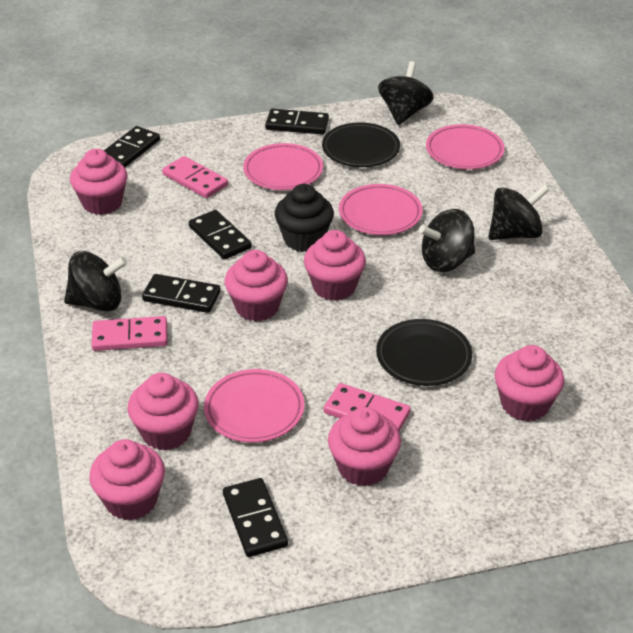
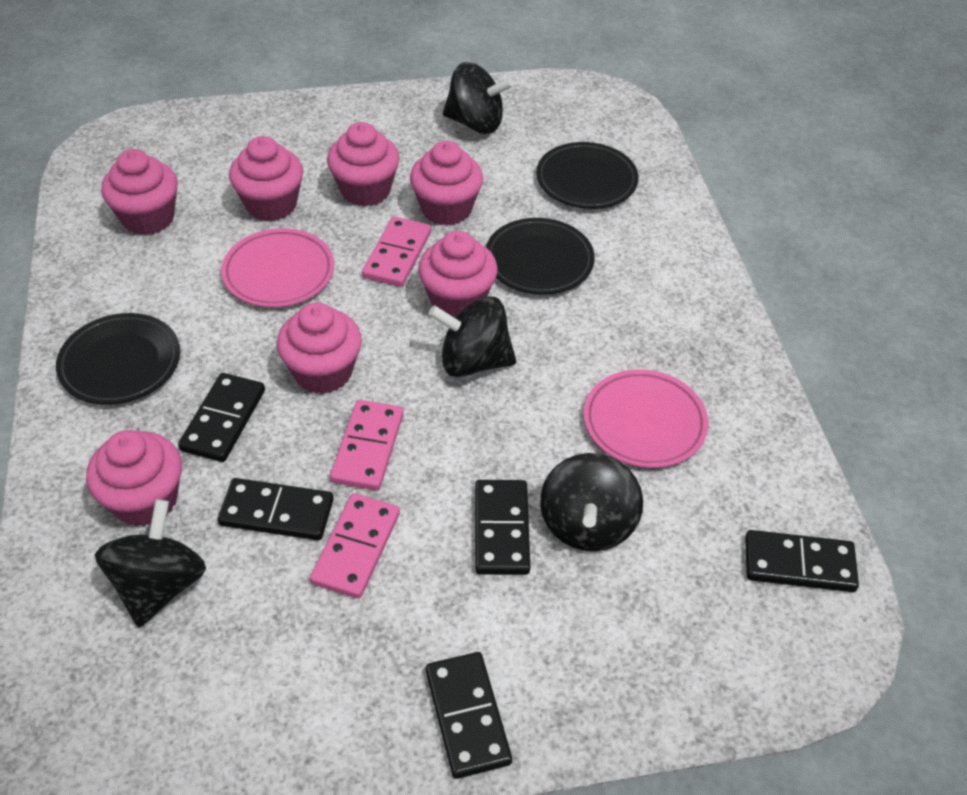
black cupcake: 1 -> 0
black plate: 2 -> 3
pink plate: 4 -> 2

